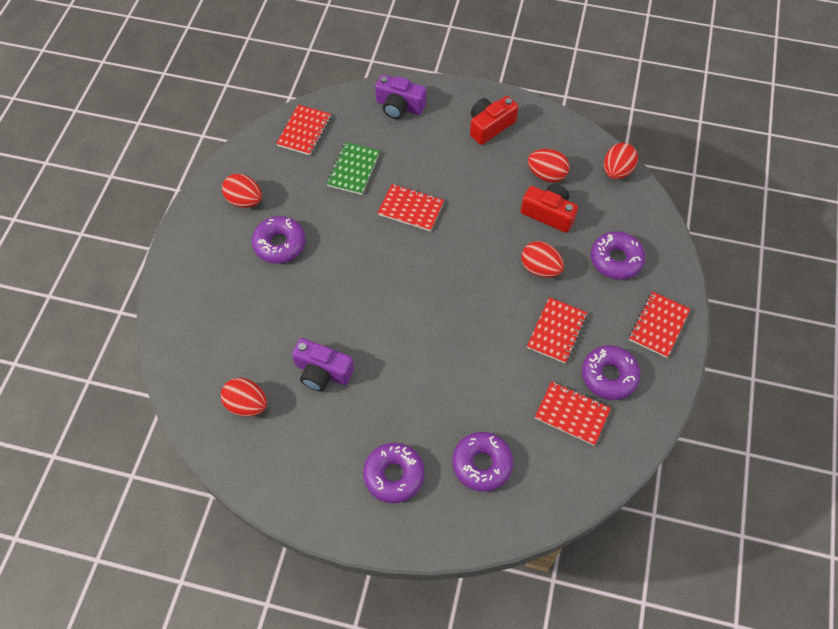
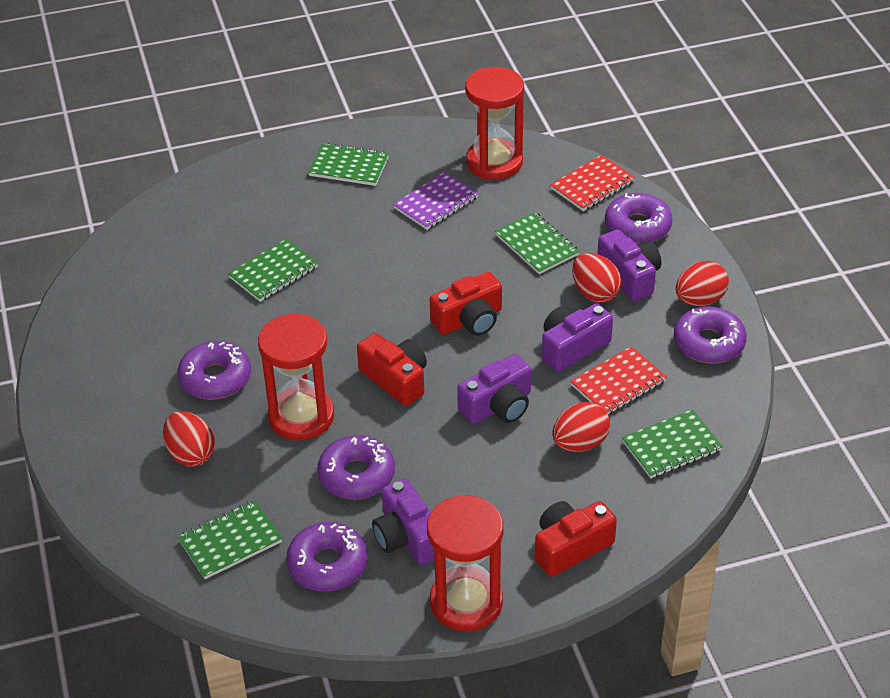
green notebook: 1 -> 5
purple camera: 2 -> 4
purple notebook: 0 -> 1
red camera: 2 -> 3
red egg: 5 -> 4
red hourglass: 0 -> 3
red notebook: 5 -> 2

